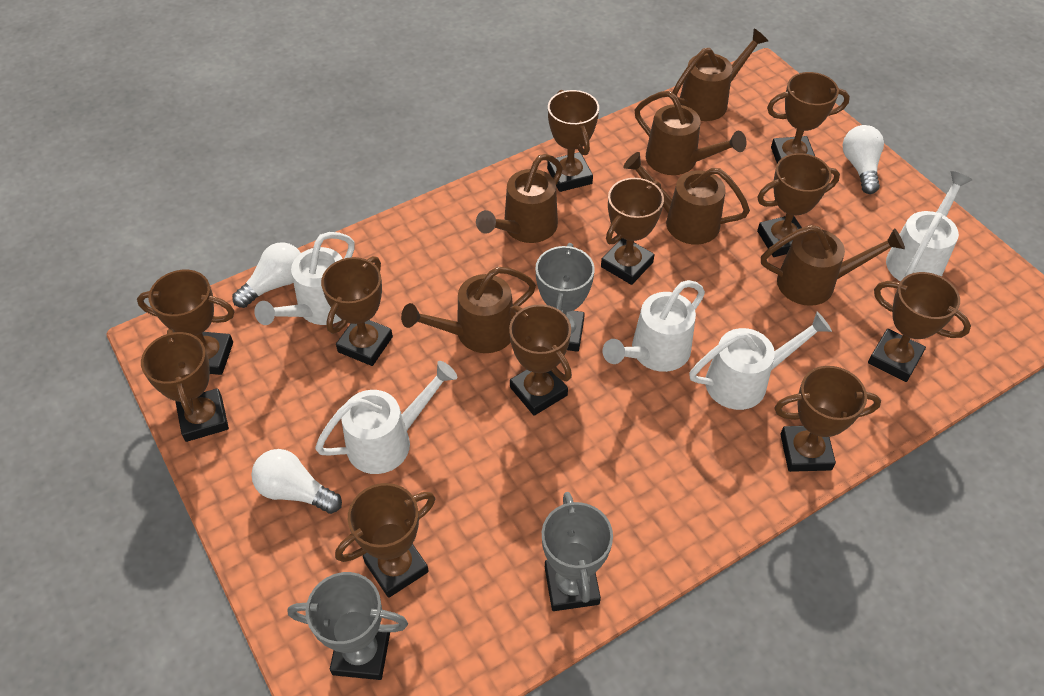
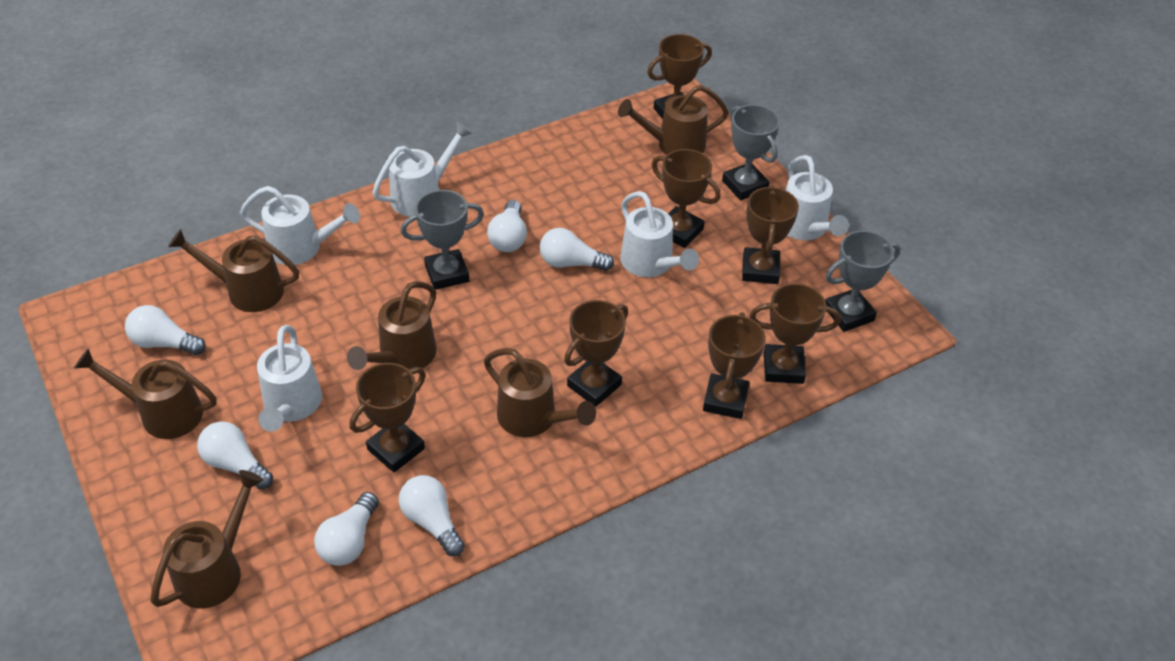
brown trophy: 11 -> 7
white light bulb: 3 -> 6

